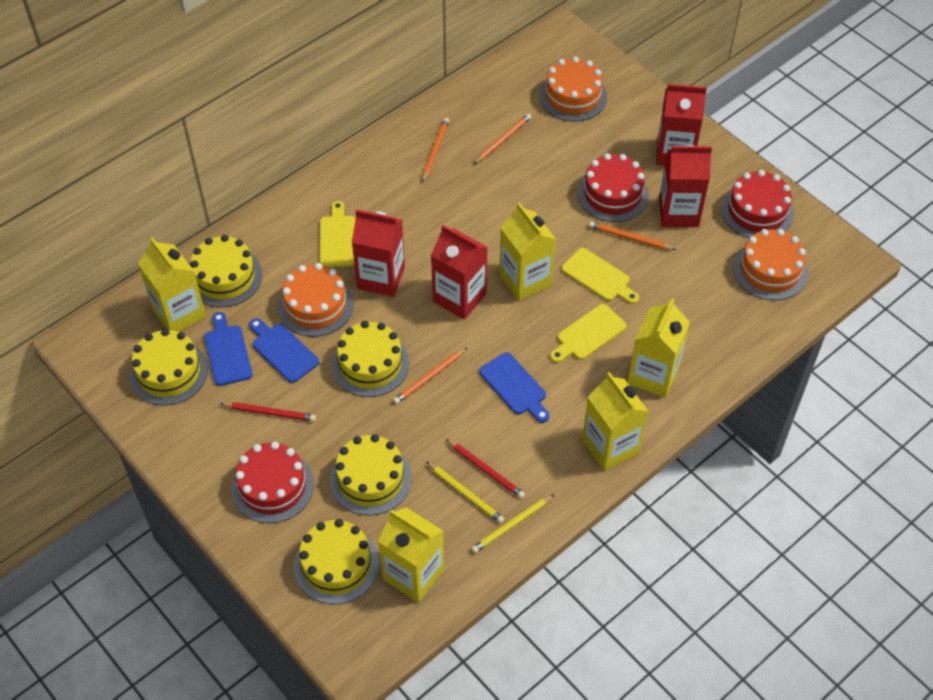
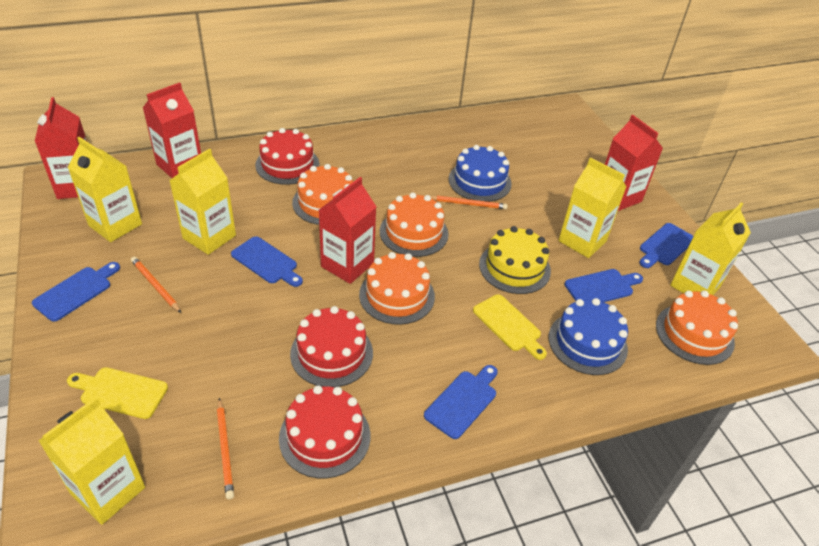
blue cake: 0 -> 2
blue cutting board: 3 -> 5
orange cake: 3 -> 4
orange pencil: 4 -> 3
red pencil: 2 -> 0
yellow cake: 5 -> 1
yellow cutting board: 3 -> 2
yellow pencil: 2 -> 0

